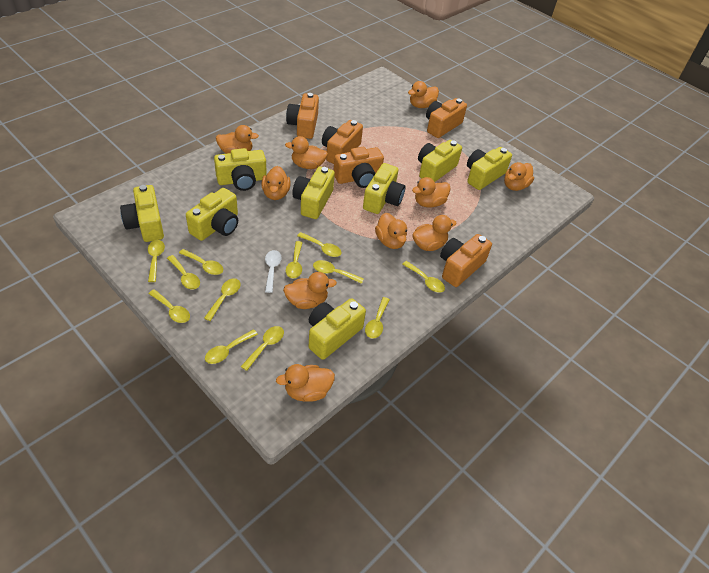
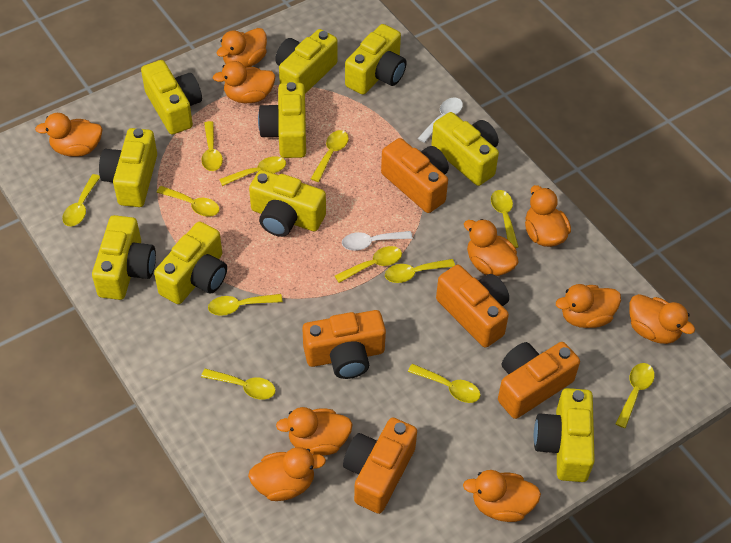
white spoon: 1 -> 2
yellow camera: 8 -> 10

